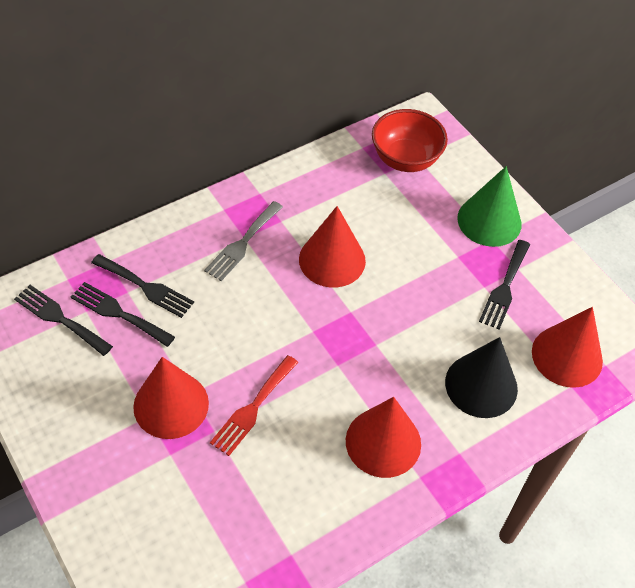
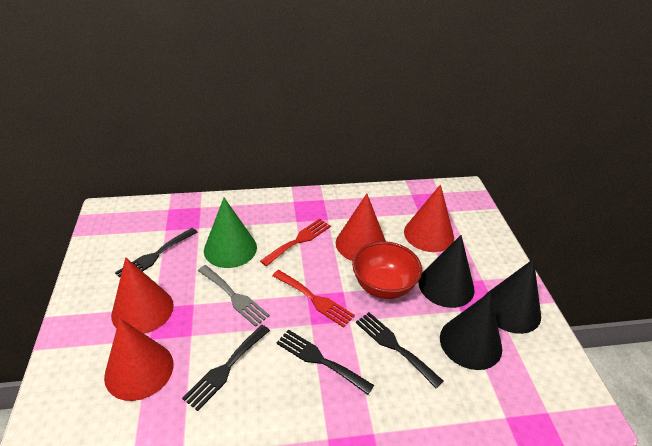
black cone: 1 -> 3
red fork: 1 -> 2

